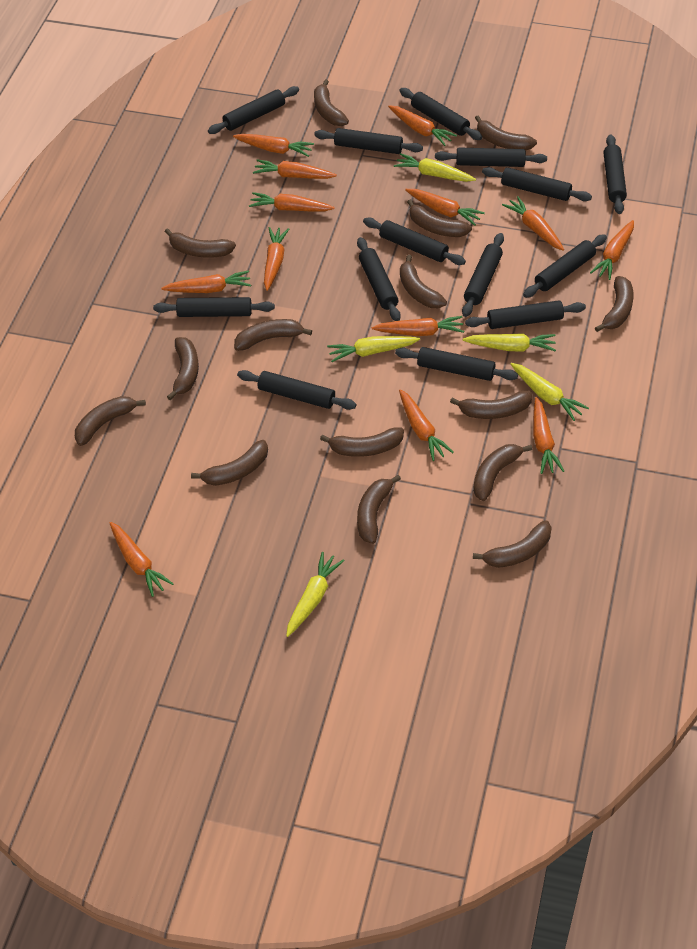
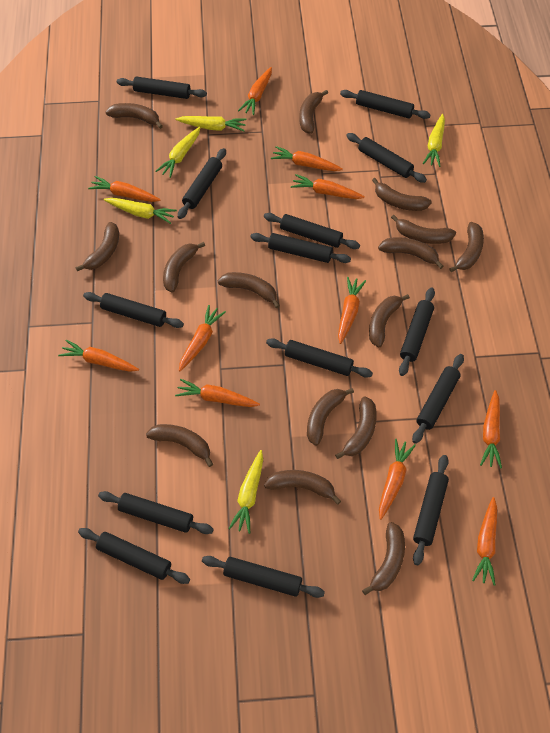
orange carrot: 13 -> 11

